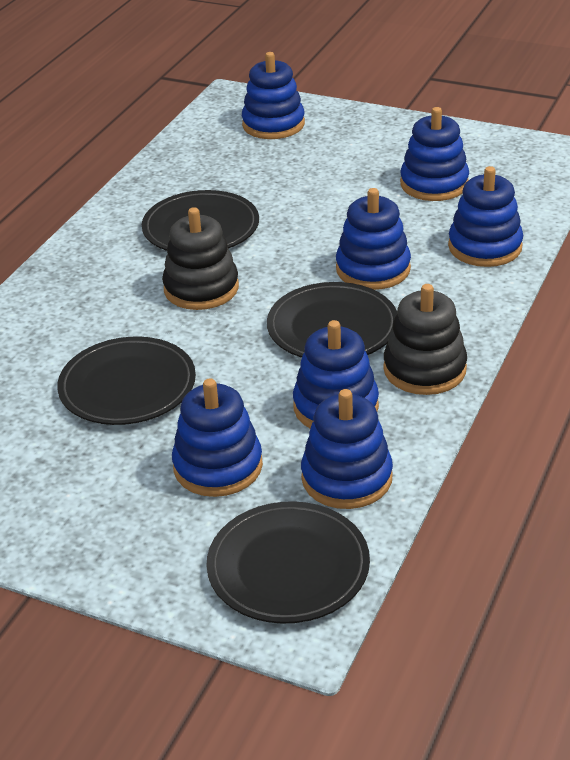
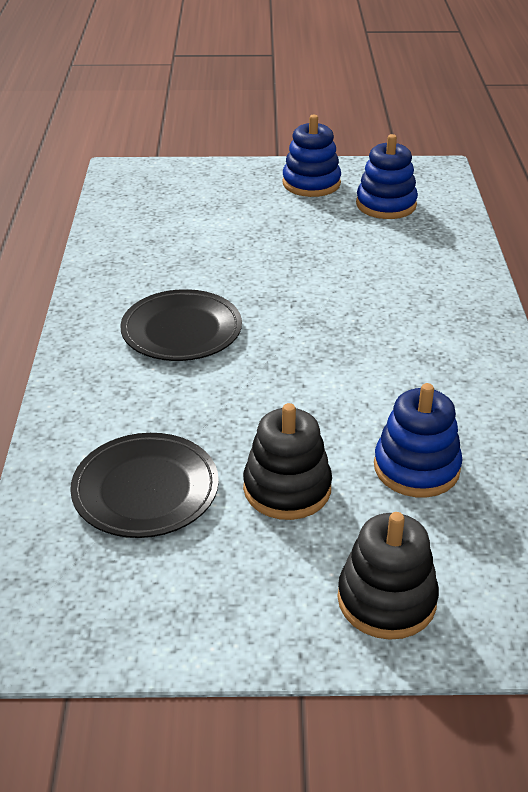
black plate: 4 -> 2
blue stacking toy: 7 -> 3

